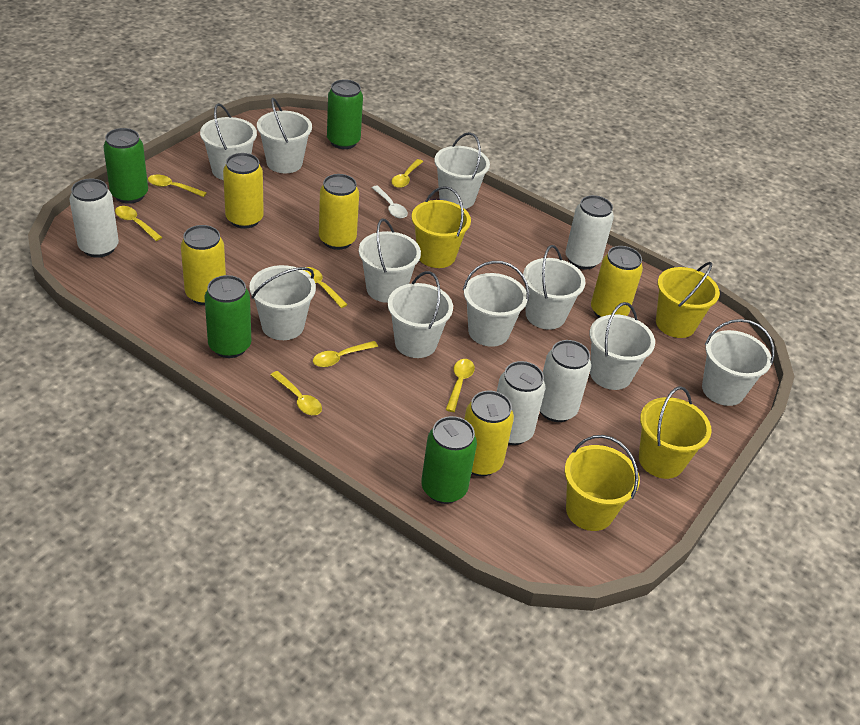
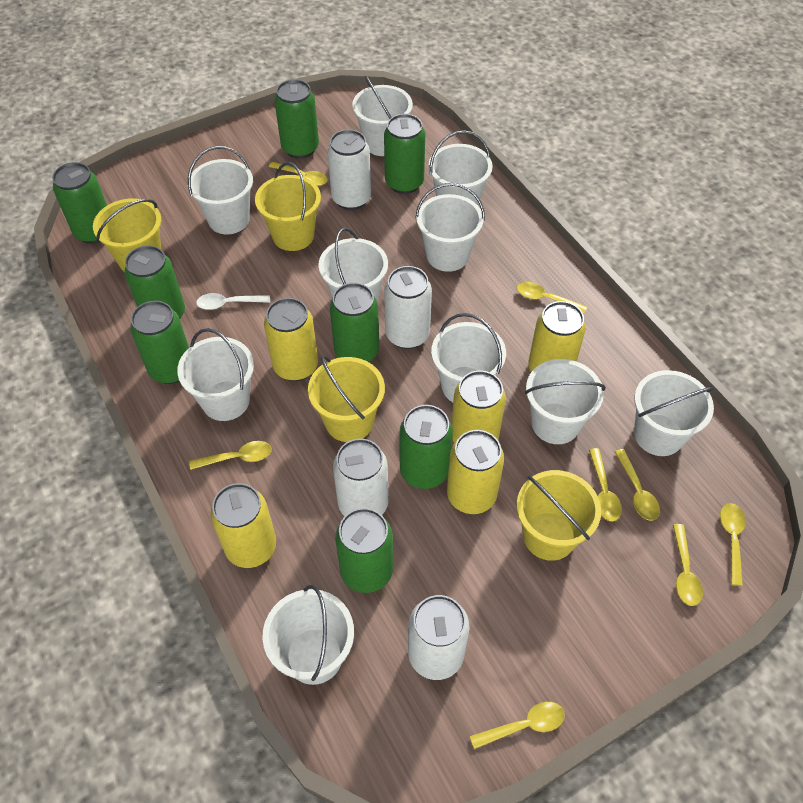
green can: 4 -> 8
yellow spoon: 7 -> 8

